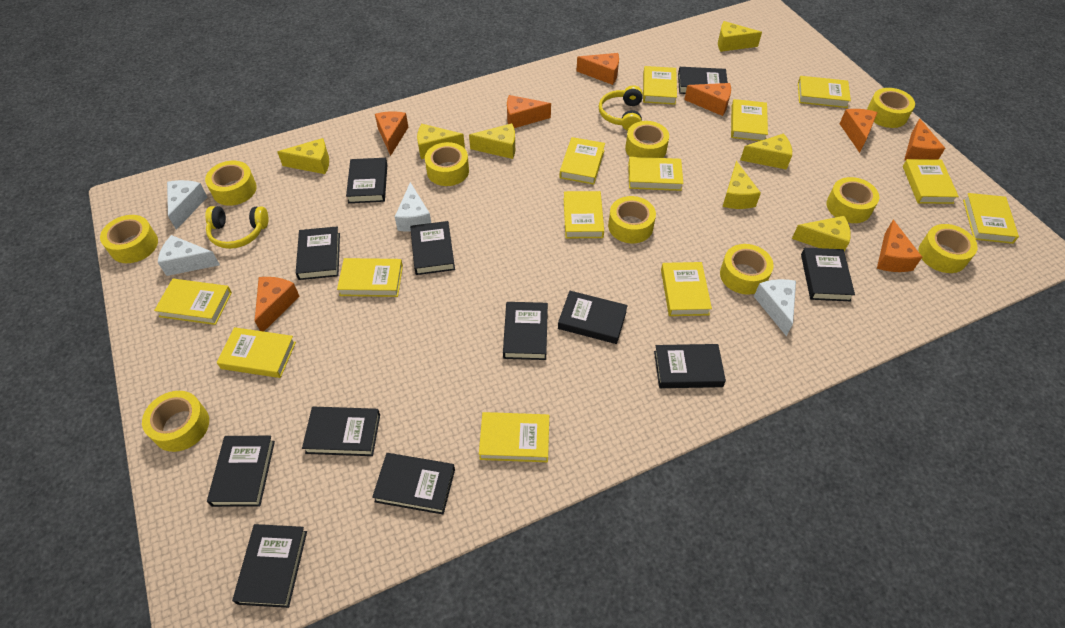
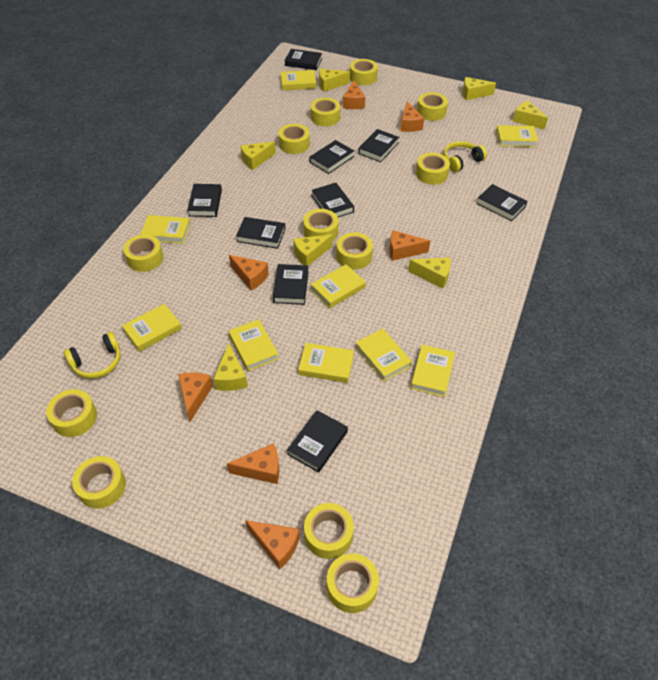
black book: 12 -> 9
orange cheese: 8 -> 7
white cheese: 4 -> 0
yellow book: 13 -> 9
yellow tape: 10 -> 12

